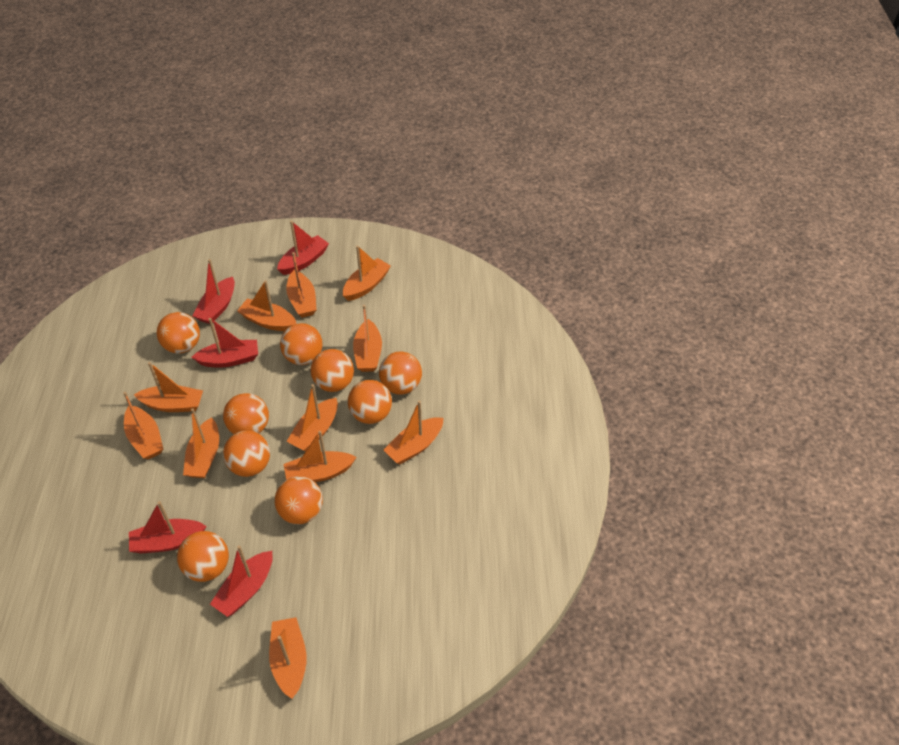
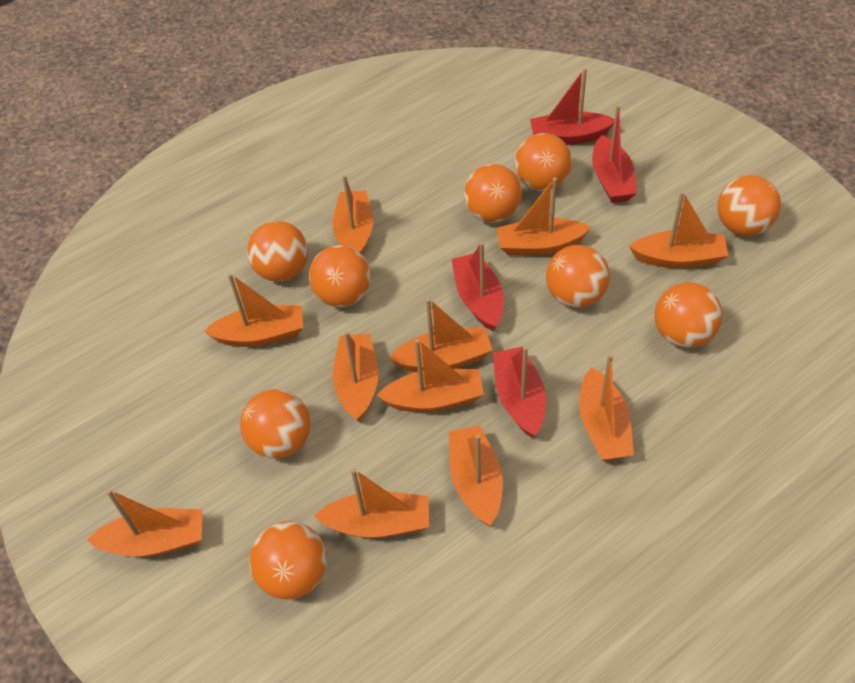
red boat: 5 -> 4

